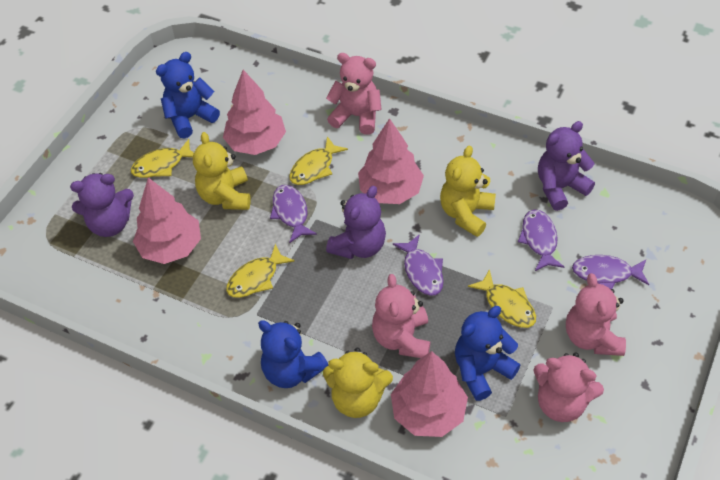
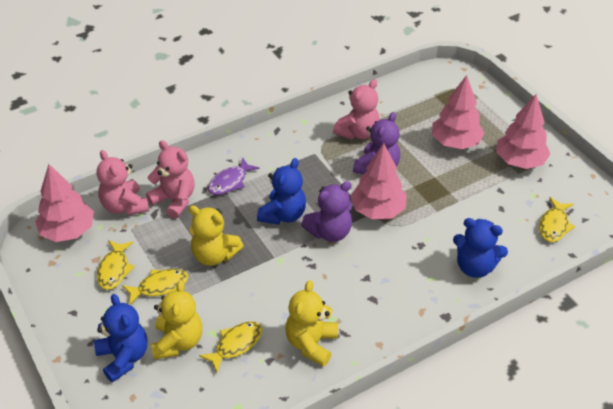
pink teddy bear: 4 -> 3
purple fish: 4 -> 1
purple teddy bear: 3 -> 2

